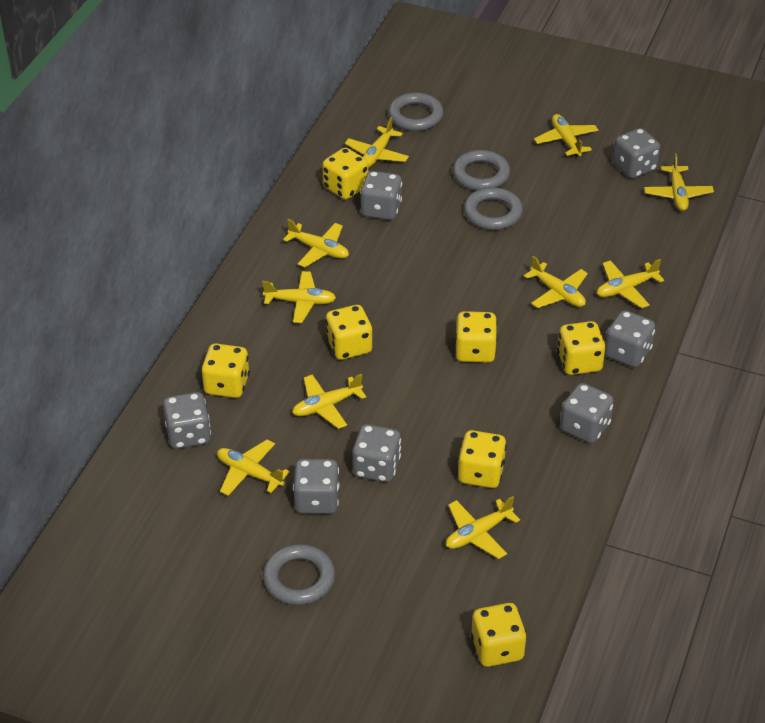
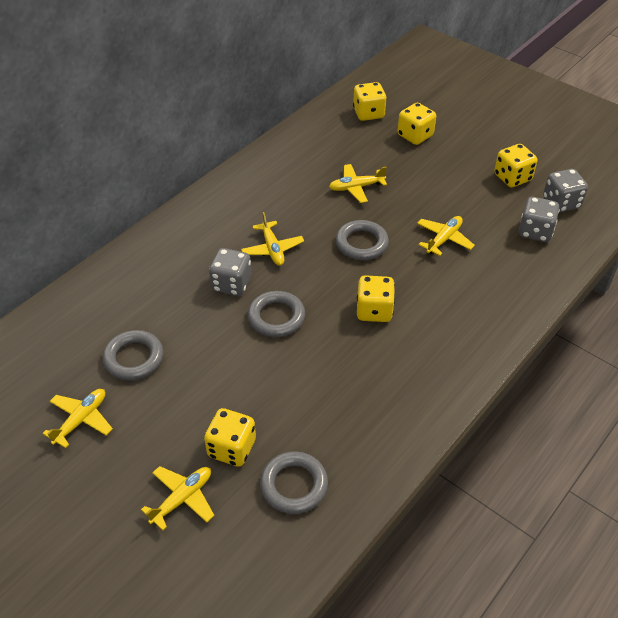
grey dice: 7 -> 3
yellow dice: 7 -> 5
yellow plane: 10 -> 5

